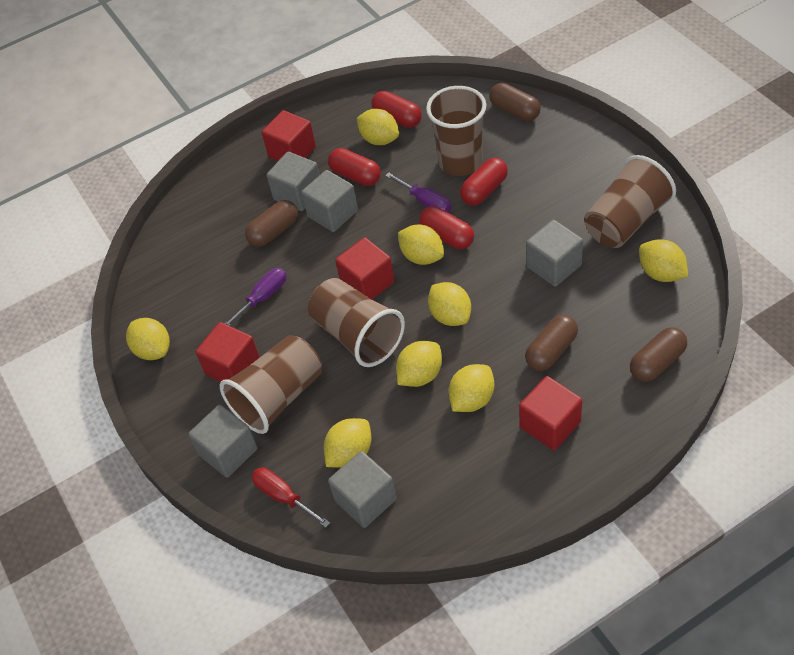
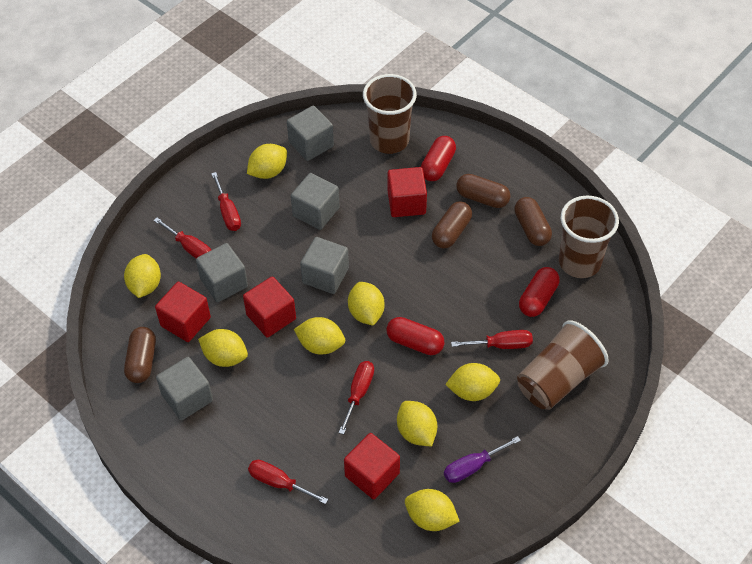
brown cup: 4 -> 3
purple screwdriver: 2 -> 1
red capsule: 4 -> 3
red screwdriver: 1 -> 5

